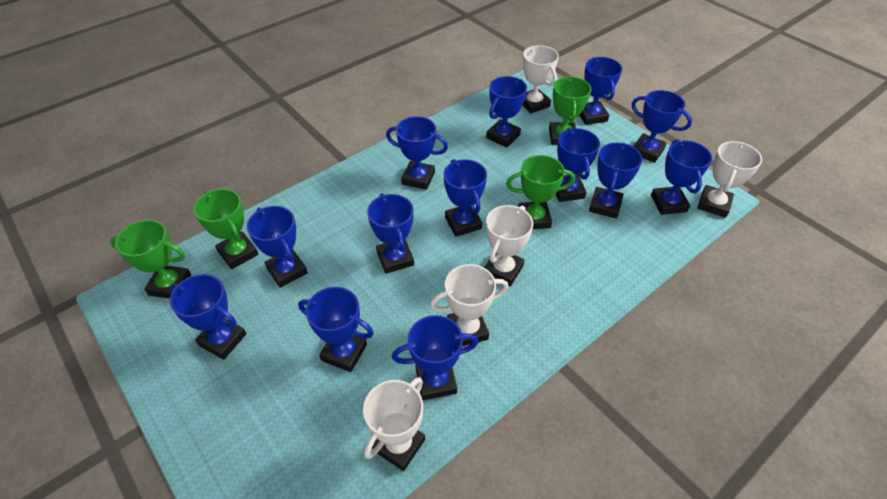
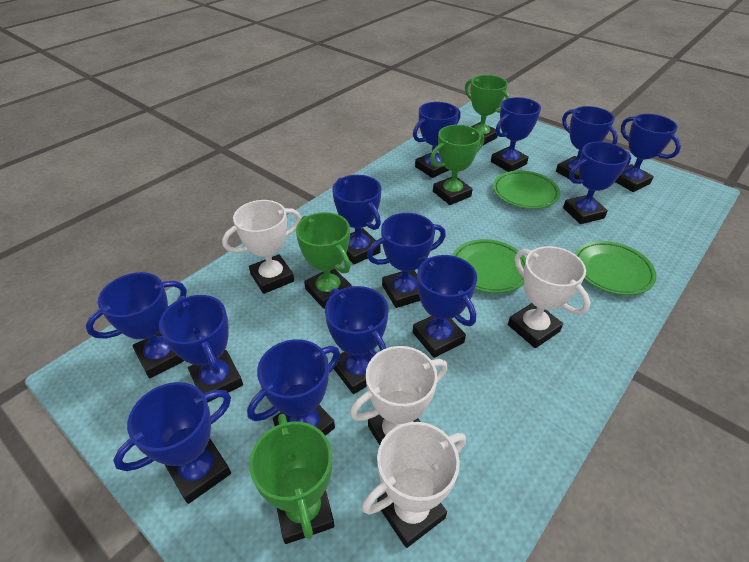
green plate: 0 -> 3
white trophy: 5 -> 4

